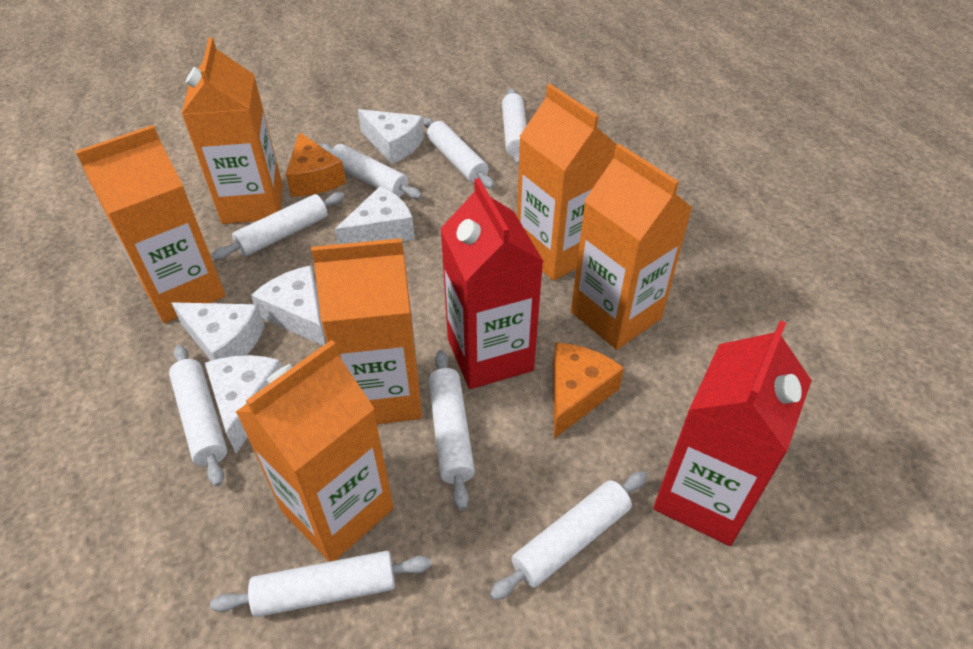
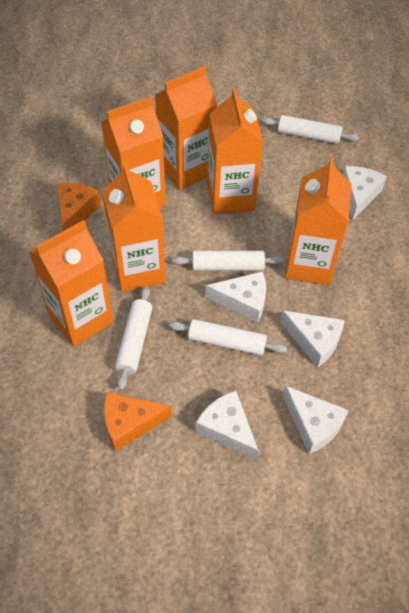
red carton: 2 -> 0
white rolling pin: 8 -> 4

